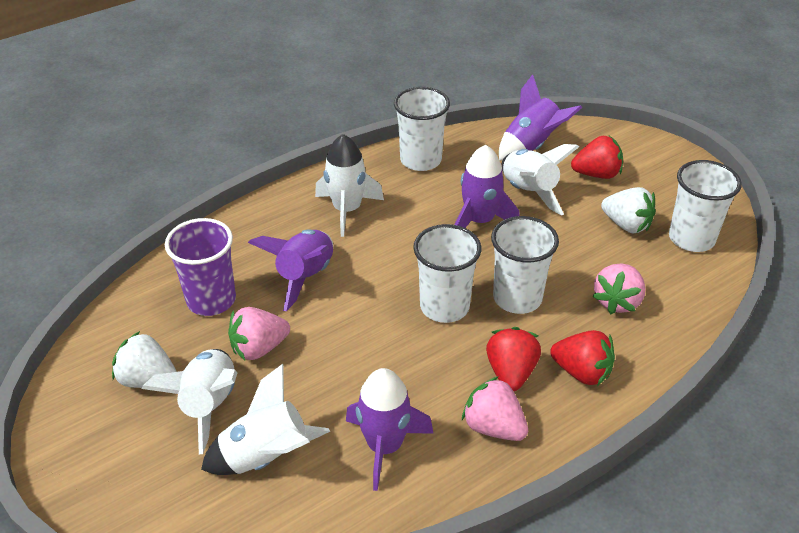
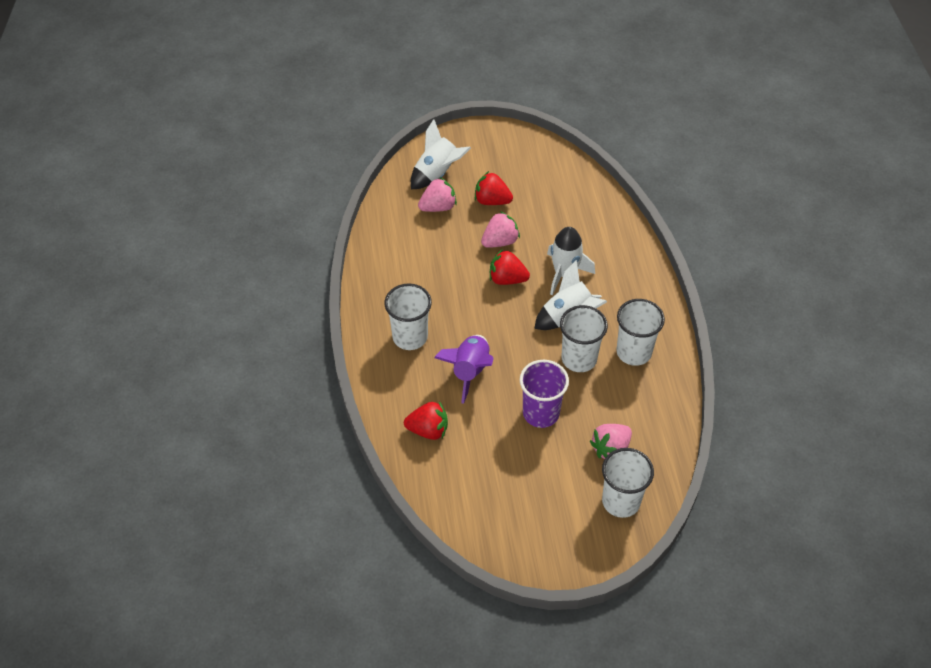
purple rocket: 4 -> 1
white rocket: 4 -> 3
white strawberry: 2 -> 0

